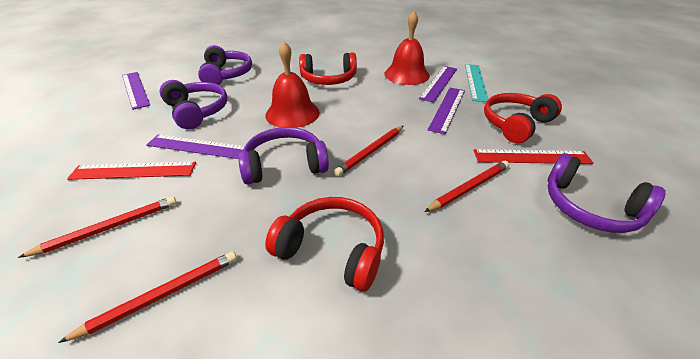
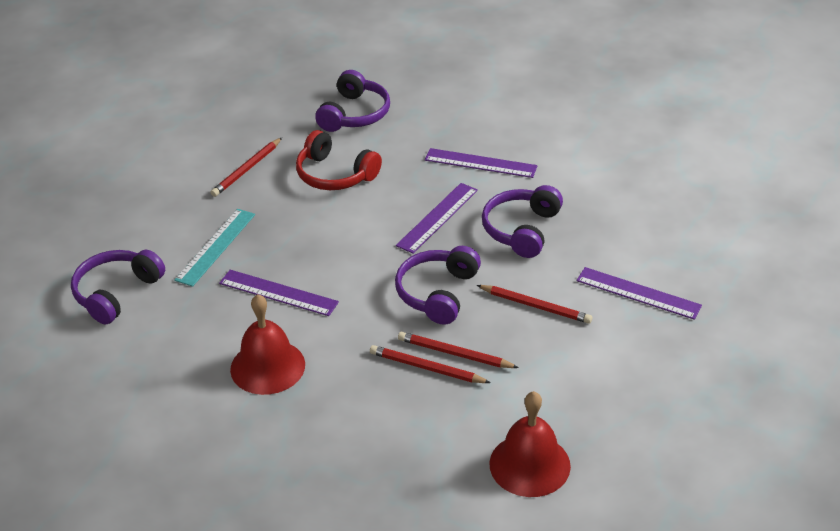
red headphones: 3 -> 1
red ruler: 2 -> 0

